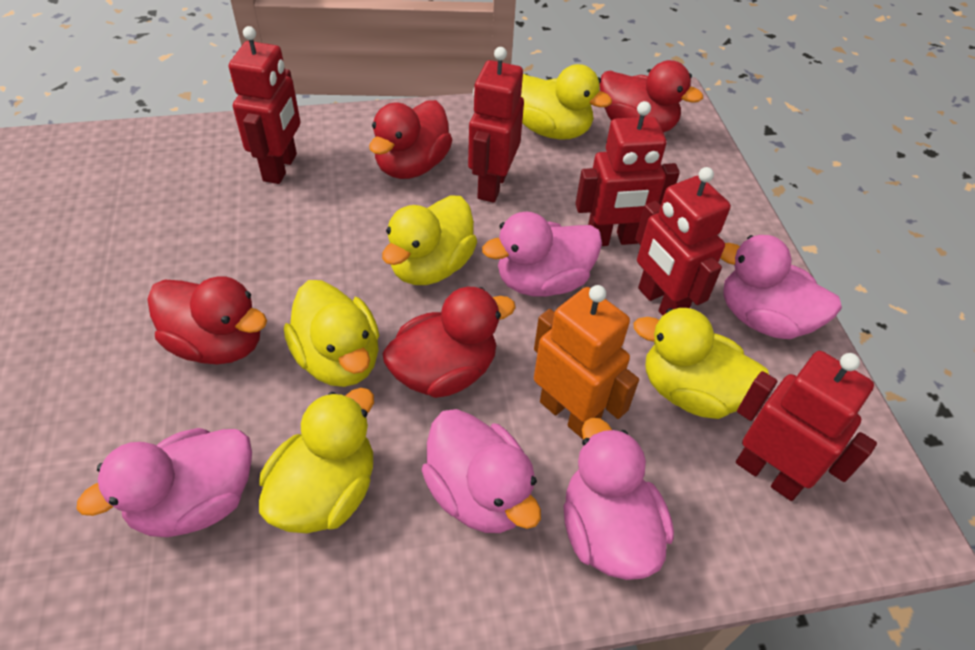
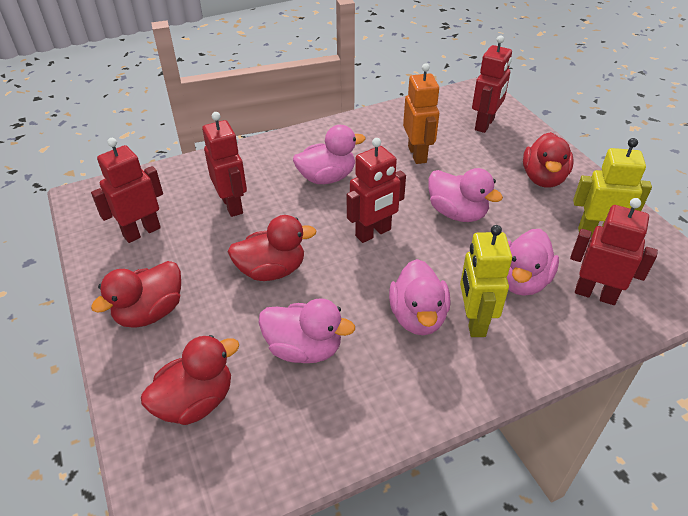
yellow duck: 5 -> 0
yellow robot: 0 -> 2

